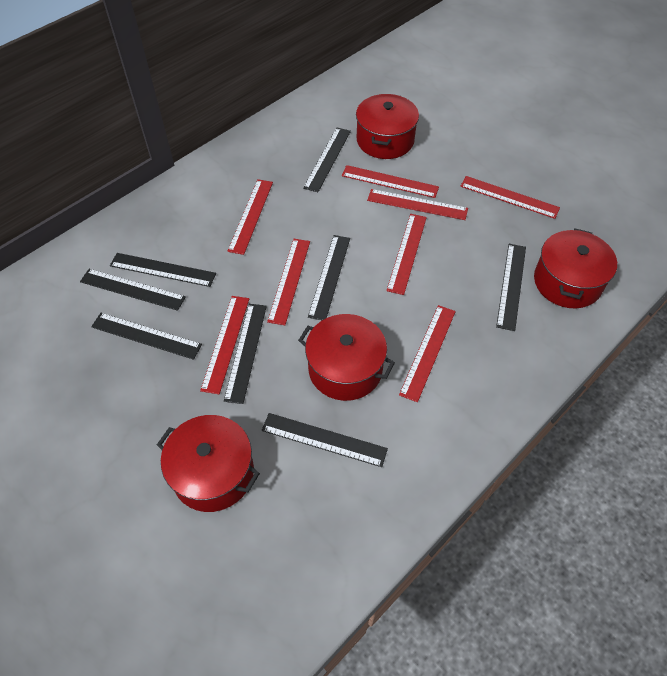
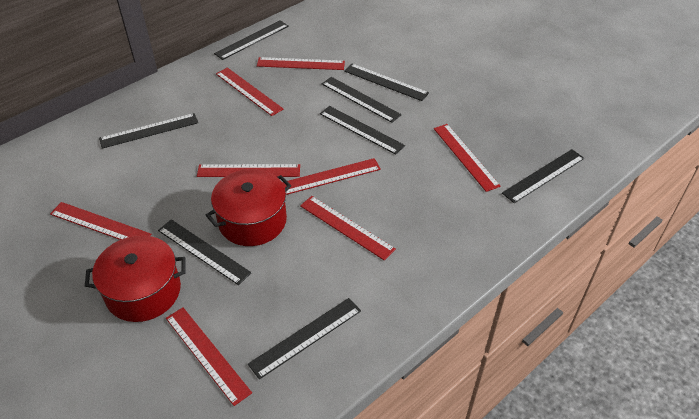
red pot: 4 -> 2

